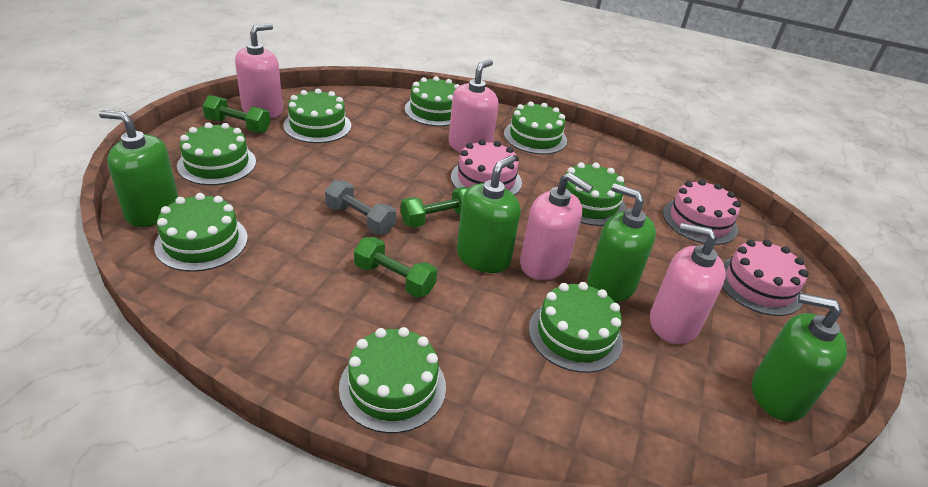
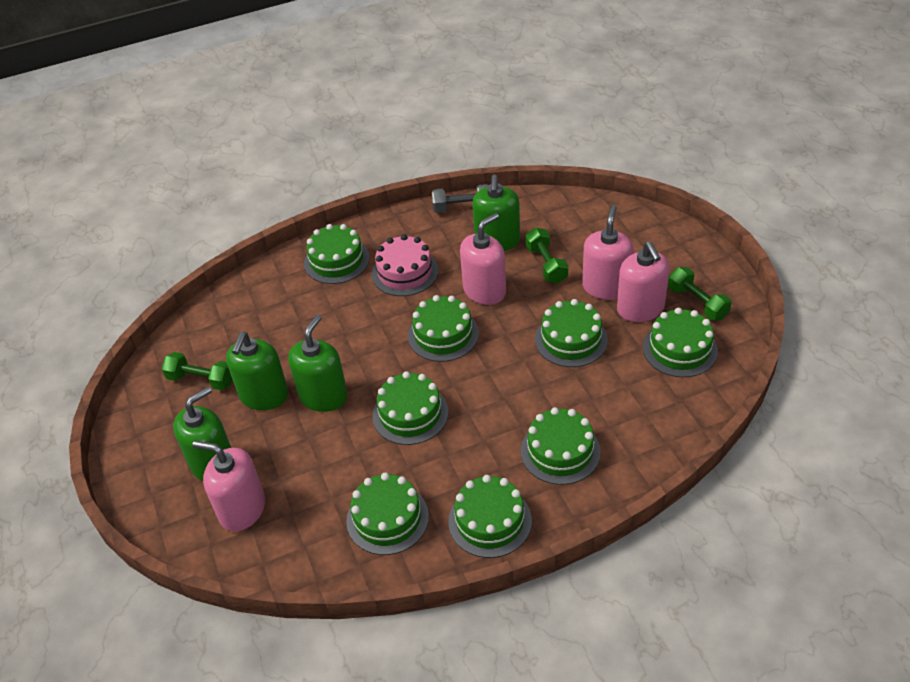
pink cake: 3 -> 1

